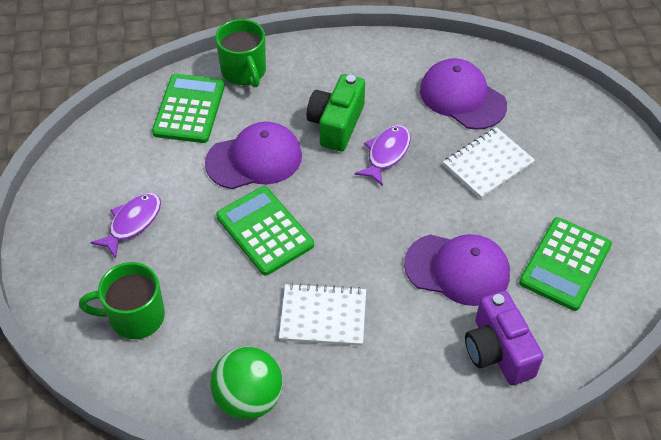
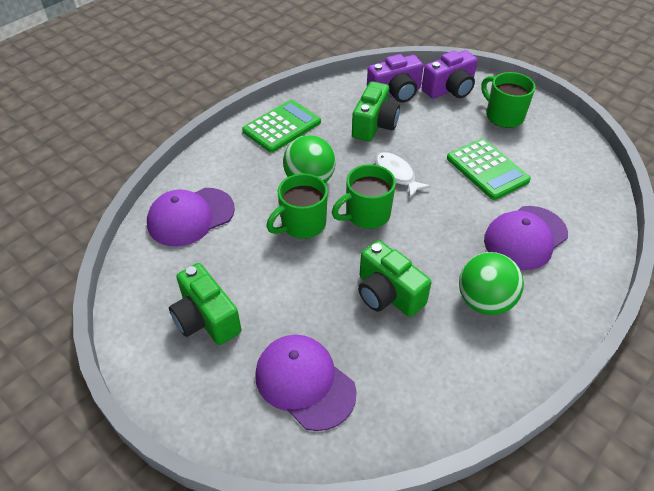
green ball: 1 -> 2
green calculator: 3 -> 2
green camera: 1 -> 3
green mug: 2 -> 3
purple camera: 1 -> 2
purple fish: 2 -> 0
white fish: 0 -> 1
white notebook: 2 -> 0

